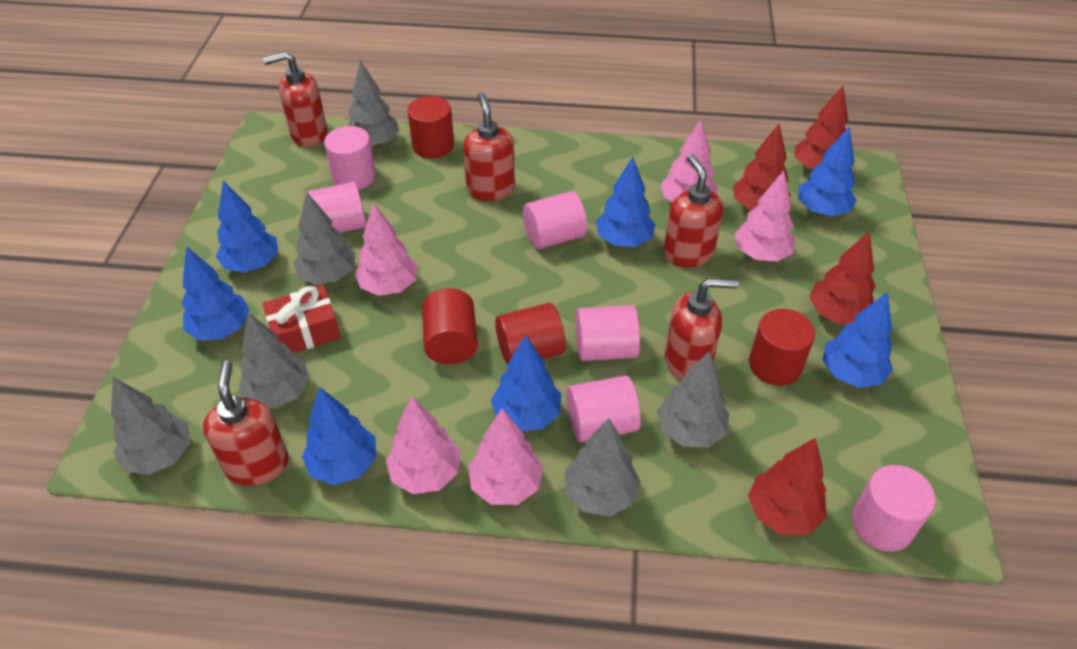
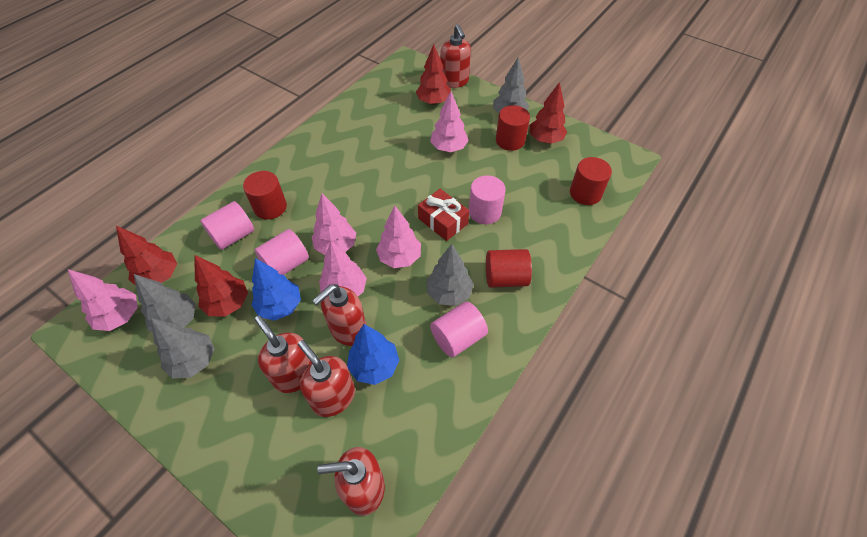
blue tree: 7 -> 2
grey tree: 6 -> 4
pink cylinder: 6 -> 4

